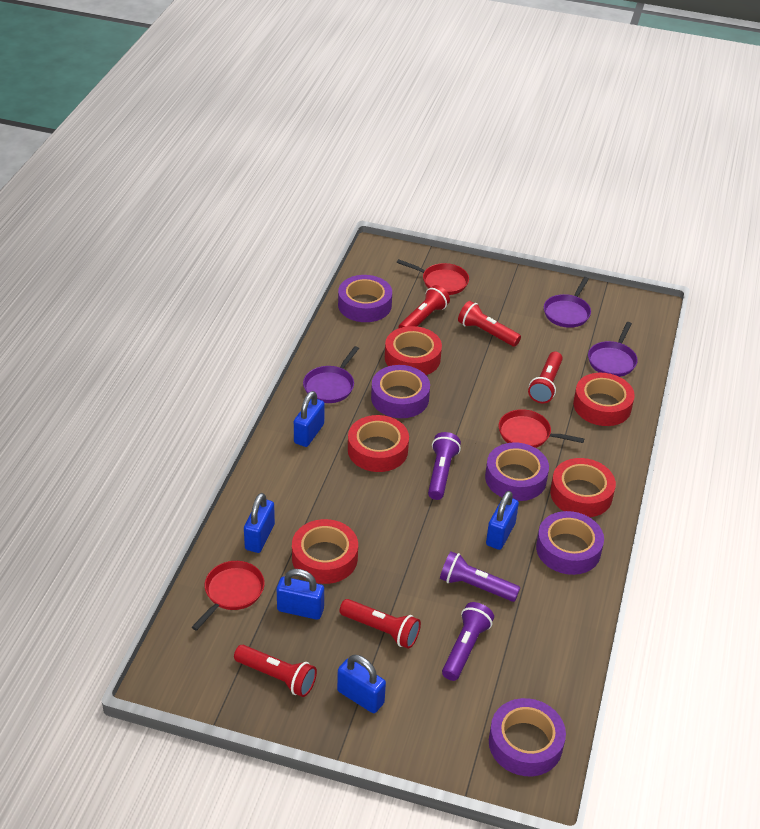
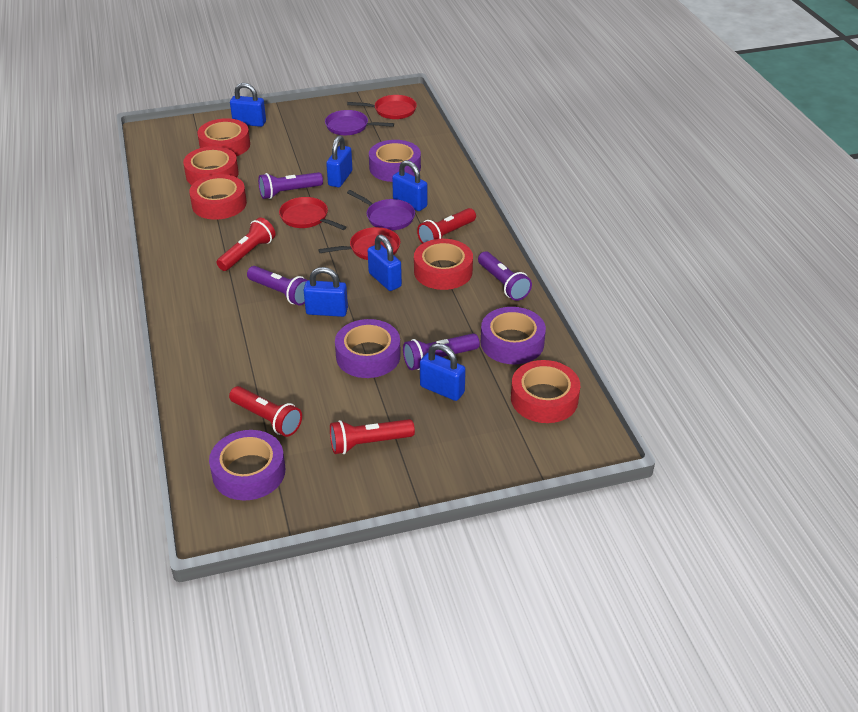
blue padlock: 5 -> 6
purple flashlight: 3 -> 4
purple pan: 3 -> 2
purple tape: 5 -> 4
red flashlight: 5 -> 4

